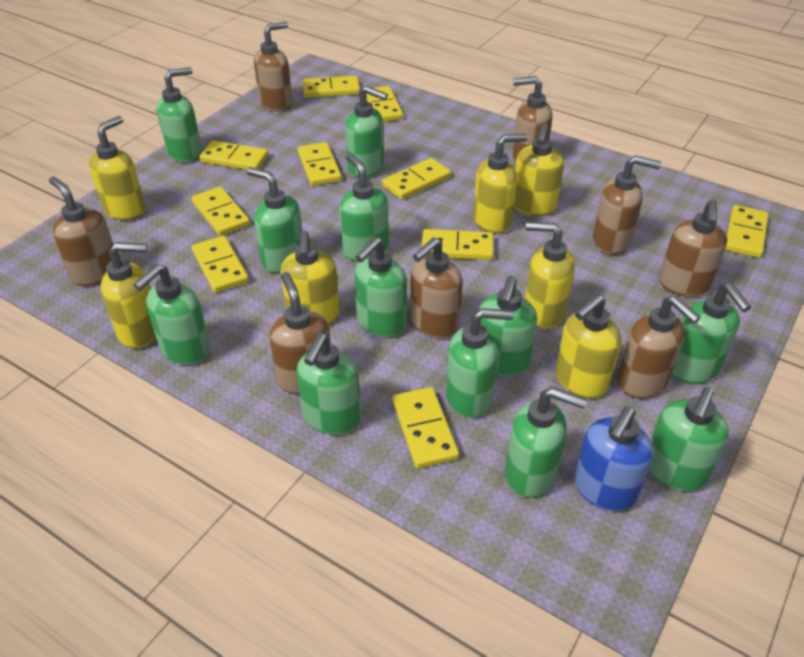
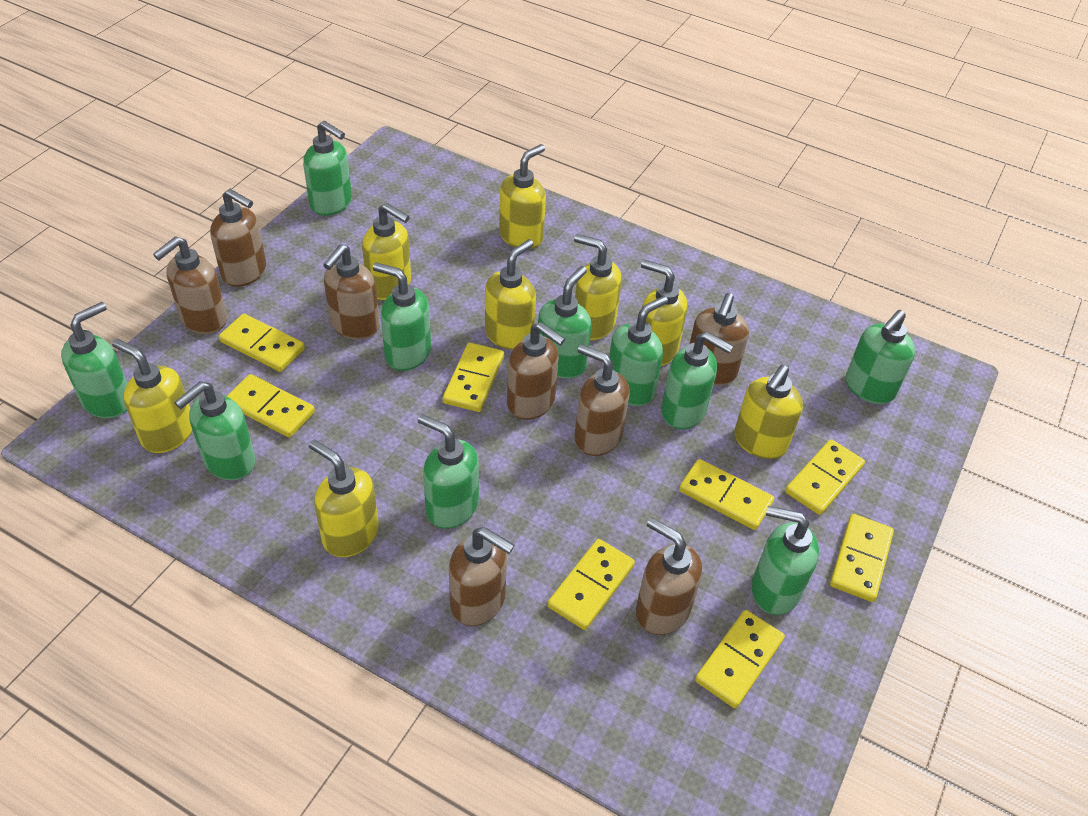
blue soap dispenser: 1 -> 0
green soap dispenser: 12 -> 10
yellow domino: 10 -> 8
yellow soap dispenser: 7 -> 8

